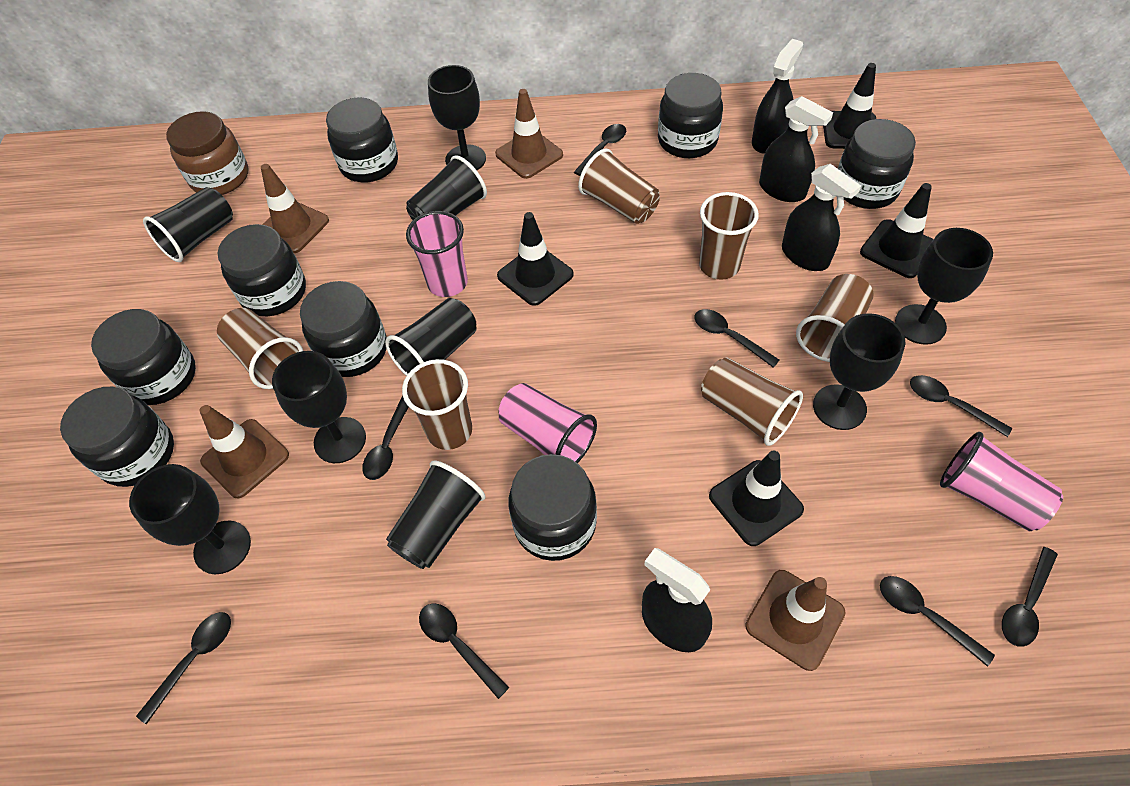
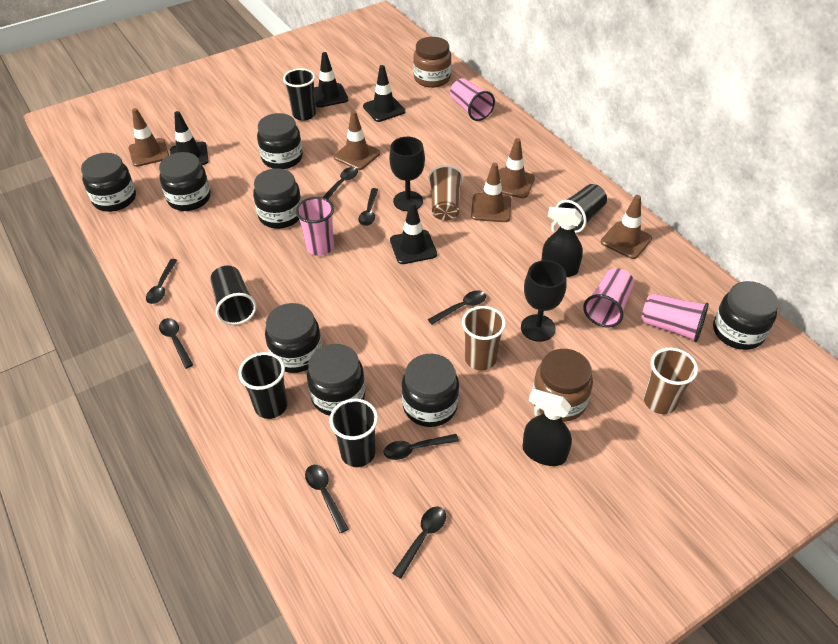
black cup: 4 -> 5
black goblet: 5 -> 2
black spray bottle: 4 -> 2
brown cup: 6 -> 3
brown jar: 1 -> 2
brown traffic cone: 4 -> 5
pink cup: 3 -> 4

